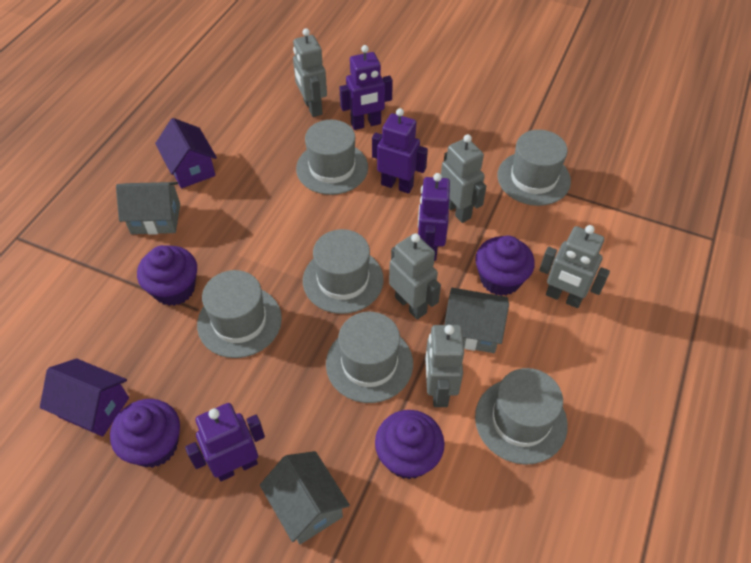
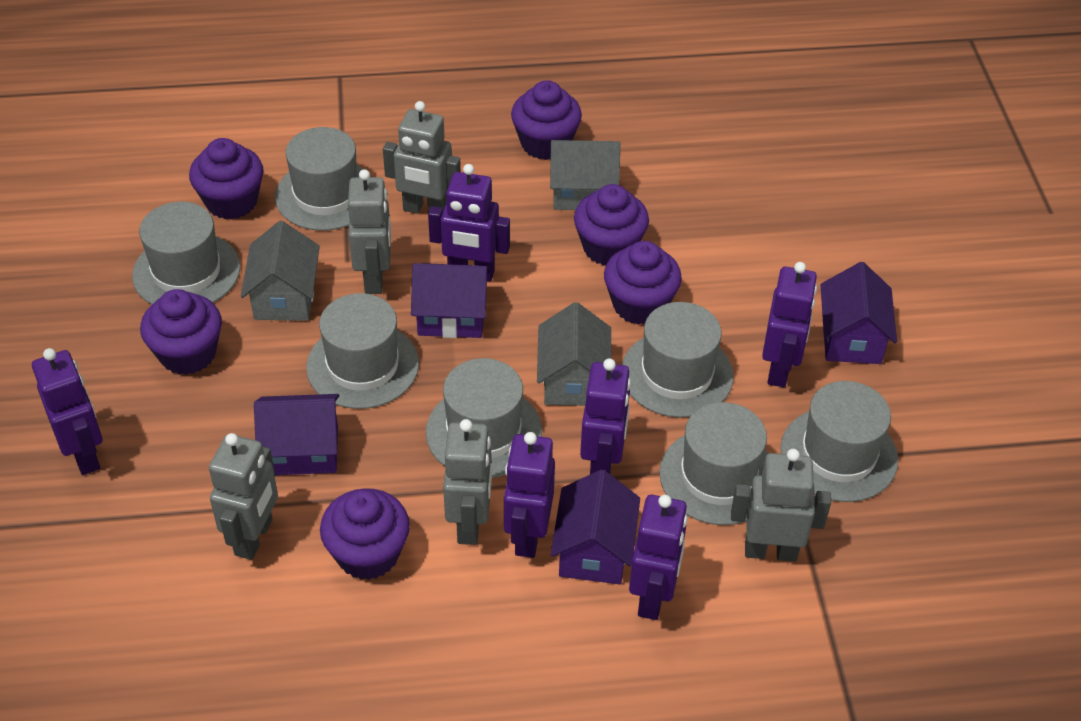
grey hat: 6 -> 7
purple cupcake: 4 -> 6
purple house: 2 -> 4
purple robot: 4 -> 6

